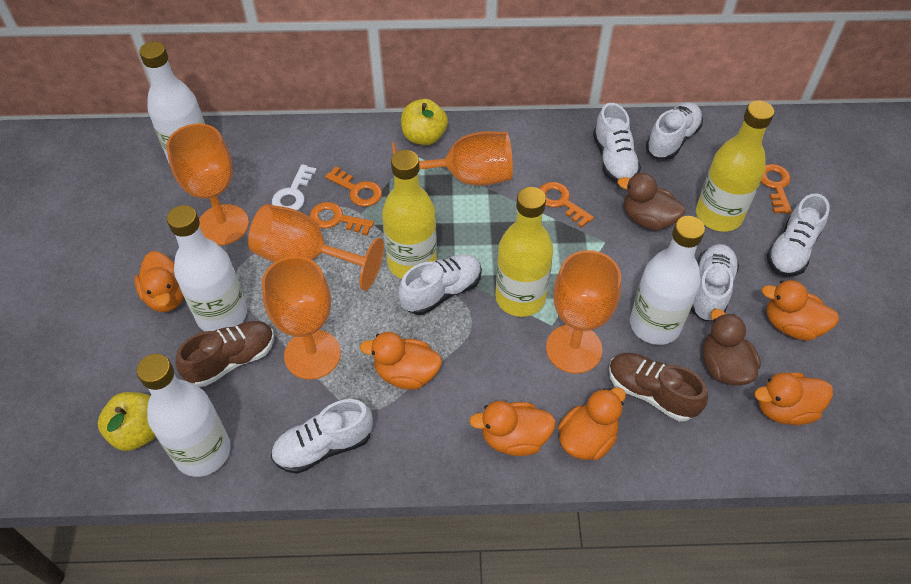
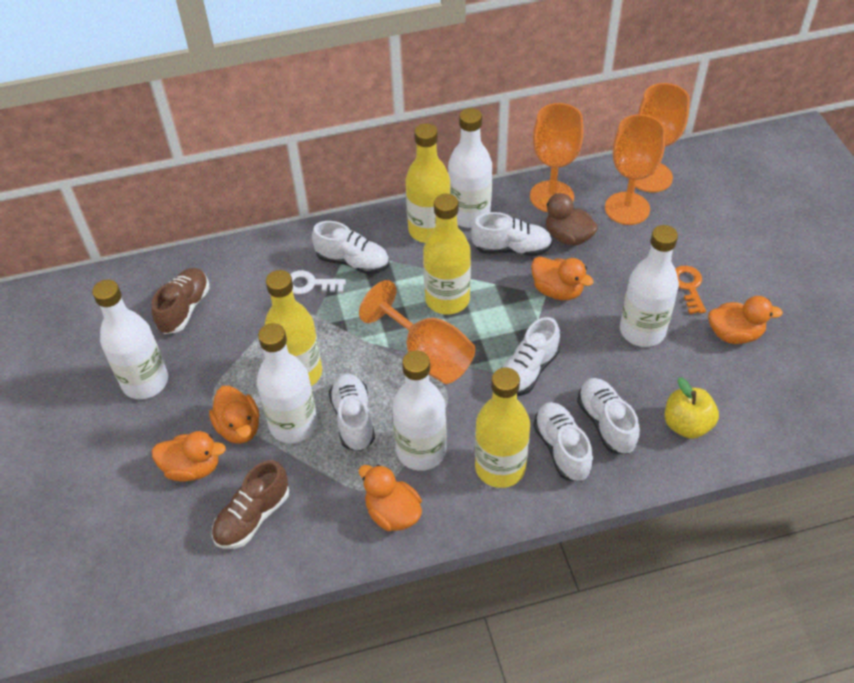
brown duck: 2 -> 1
orange duck: 6 -> 5
orange goblet: 5 -> 4
orange key: 4 -> 1
white bottle: 4 -> 5
yellow apple: 2 -> 1
yellow bottle: 3 -> 4

